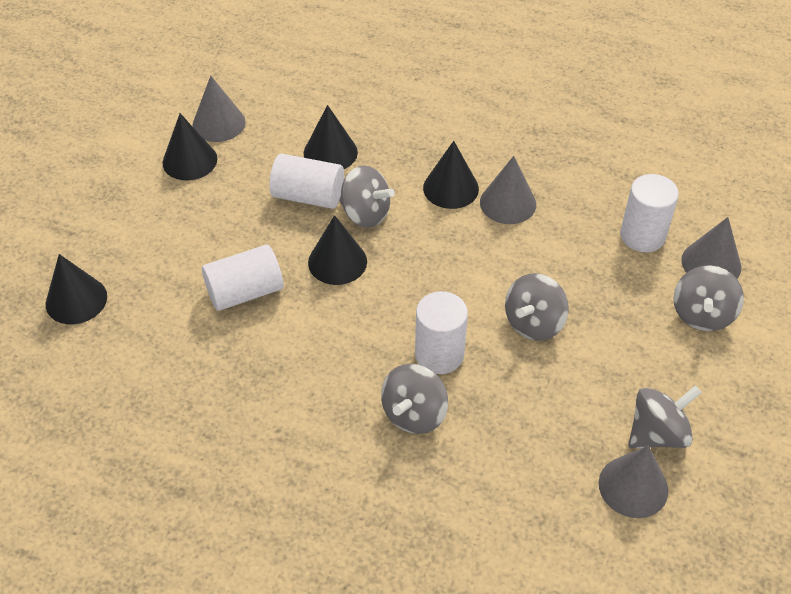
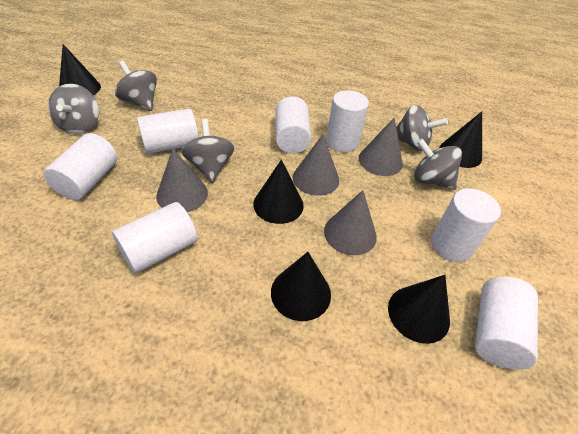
white cylinder: 4 -> 7

